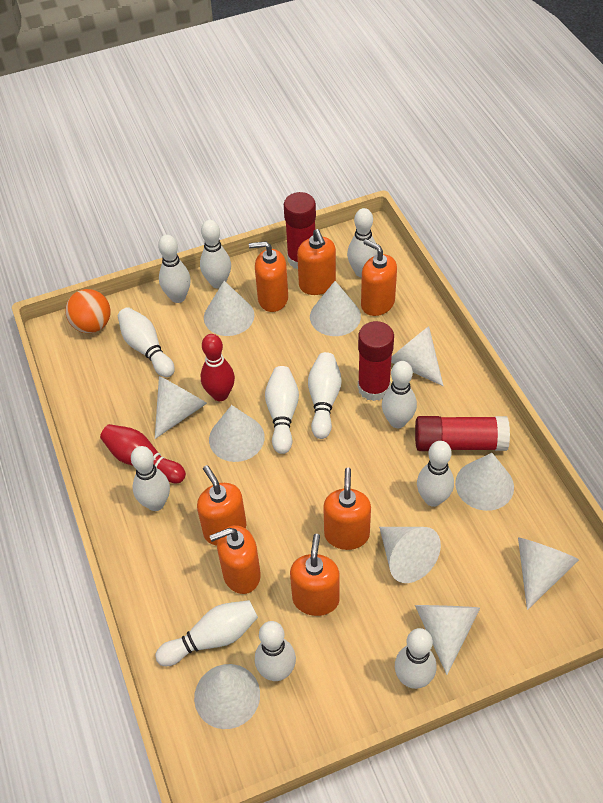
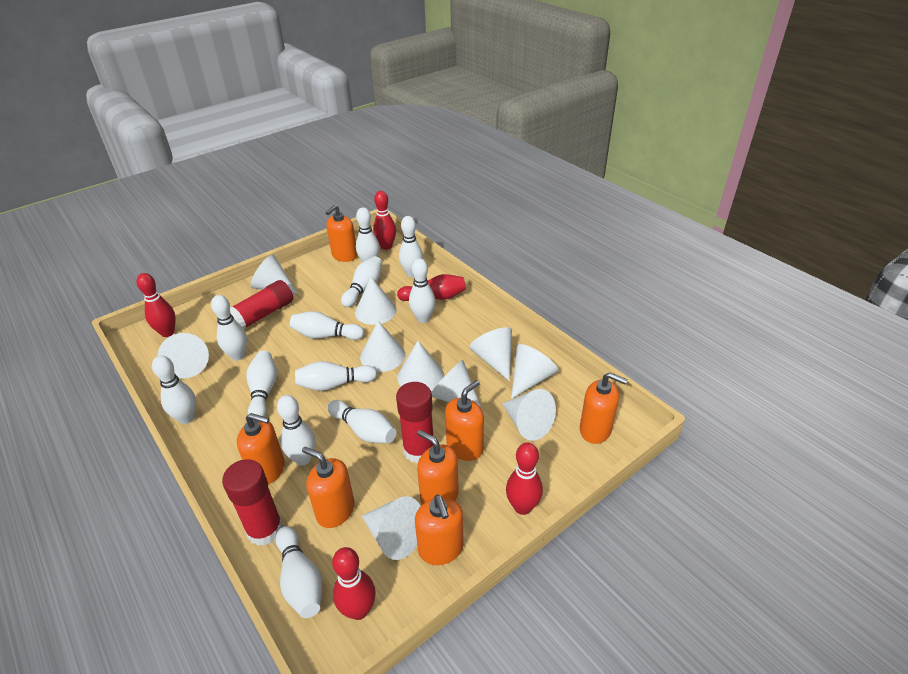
orange ball: 1 -> 0
red bowling pin: 2 -> 5

